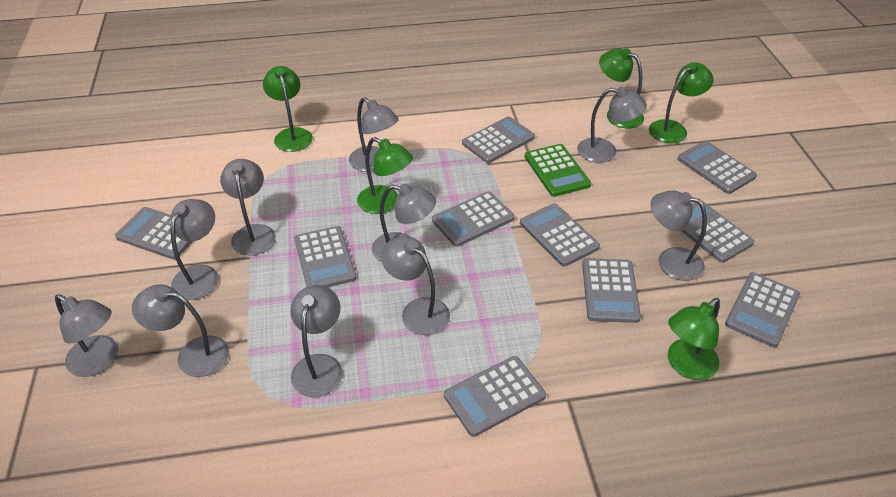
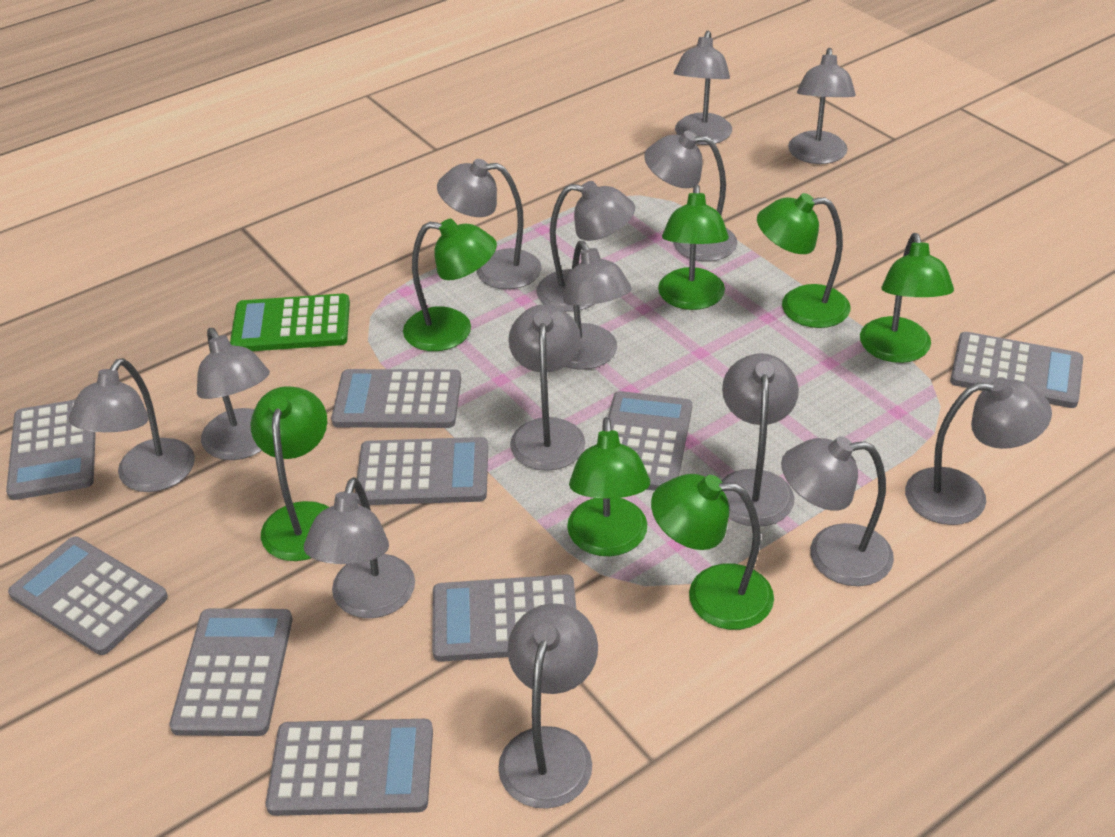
green lamp: 5 -> 7
grey calculator: 10 -> 9
grey lamp: 10 -> 14

